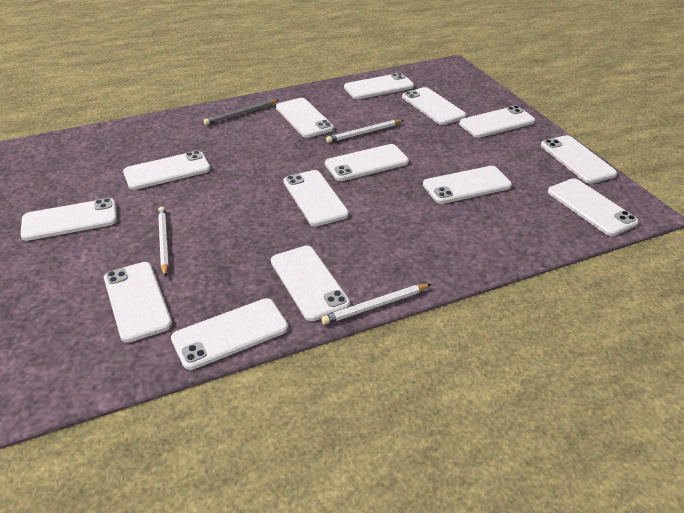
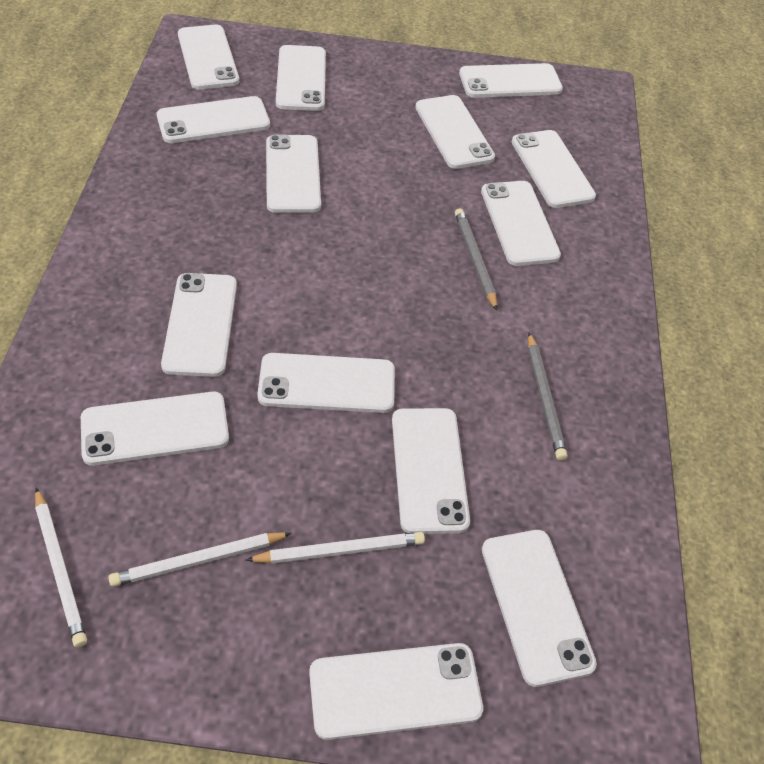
grey pencil: 1 -> 2

